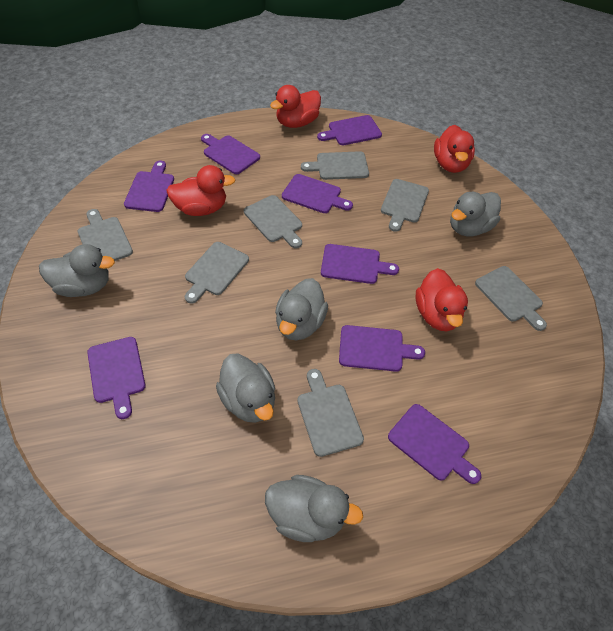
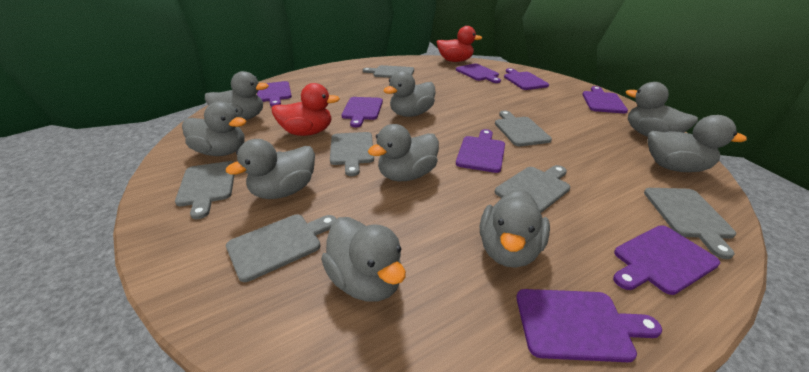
grey duck: 5 -> 9
red duck: 4 -> 2

